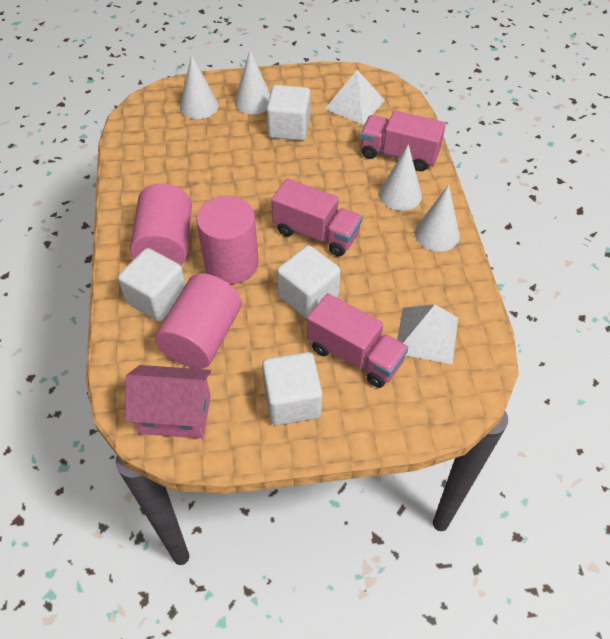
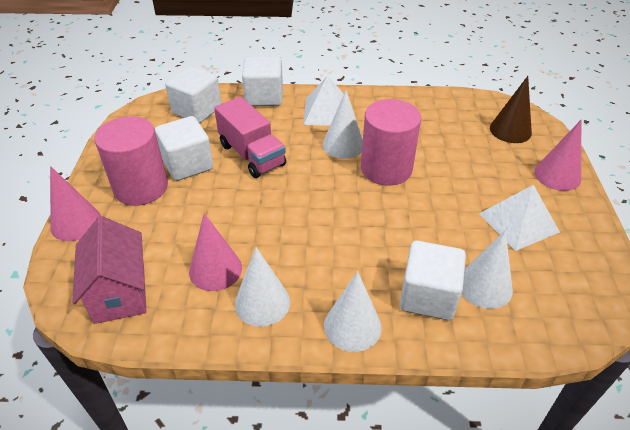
brown cone: 0 -> 1
pink cone: 0 -> 3
pink cylinder: 3 -> 2
pink truck: 3 -> 1

